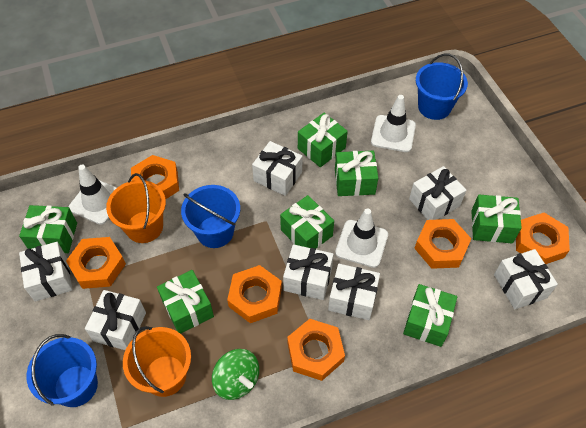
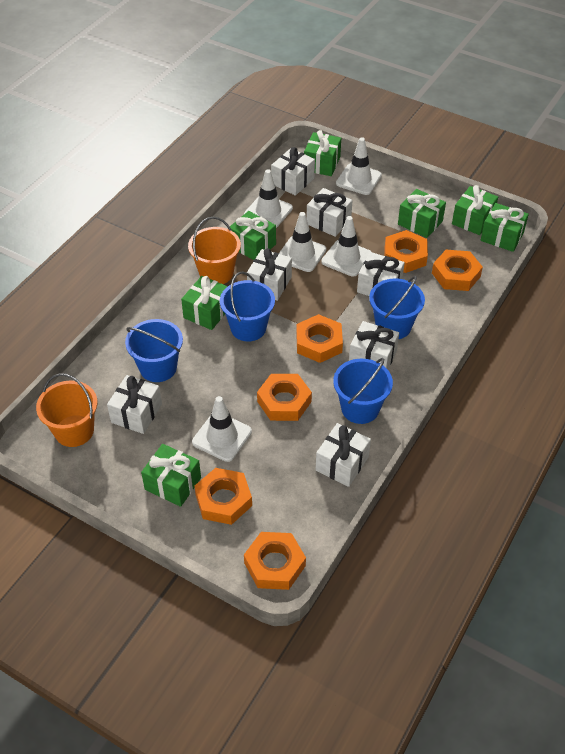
blue bucket: 3 -> 4
green spinning top: 1 -> 0
white traffic cone: 3 -> 5

